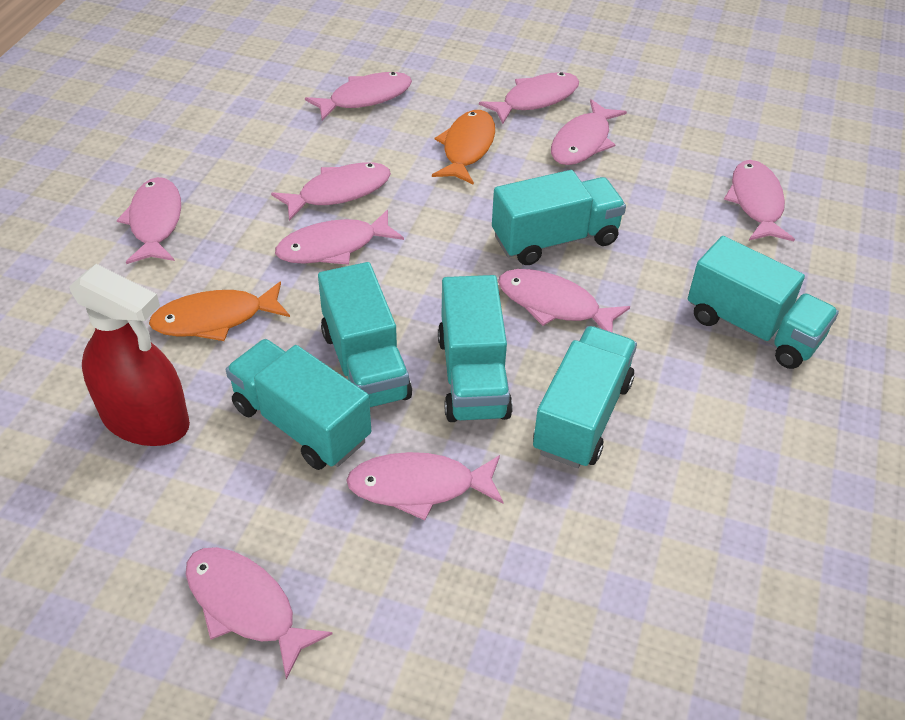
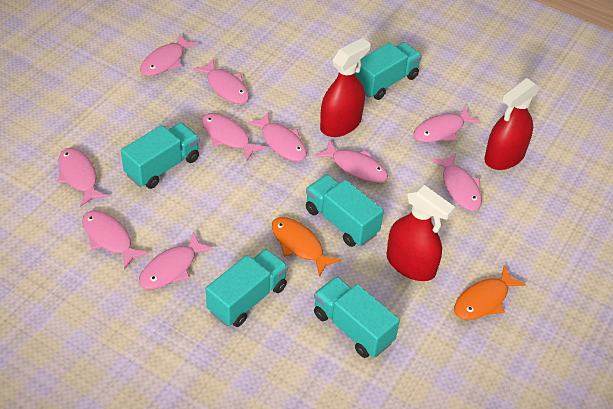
red spray bottle: 1 -> 3
turquoise truck: 6 -> 5

